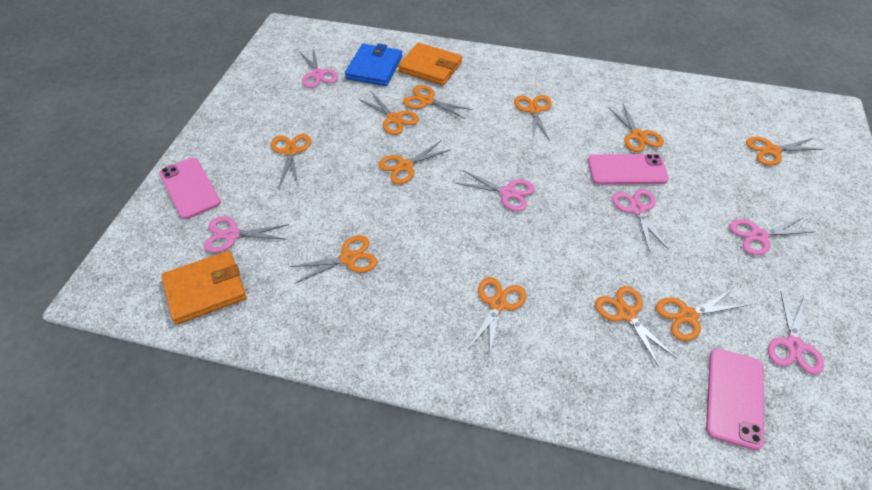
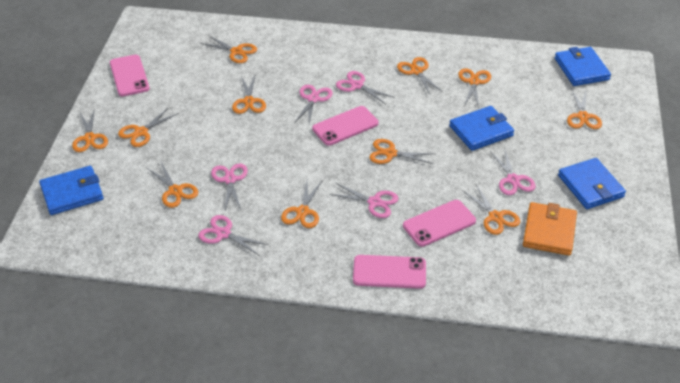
blue wallet: 1 -> 4
orange wallet: 2 -> 1
pink phone: 3 -> 4

